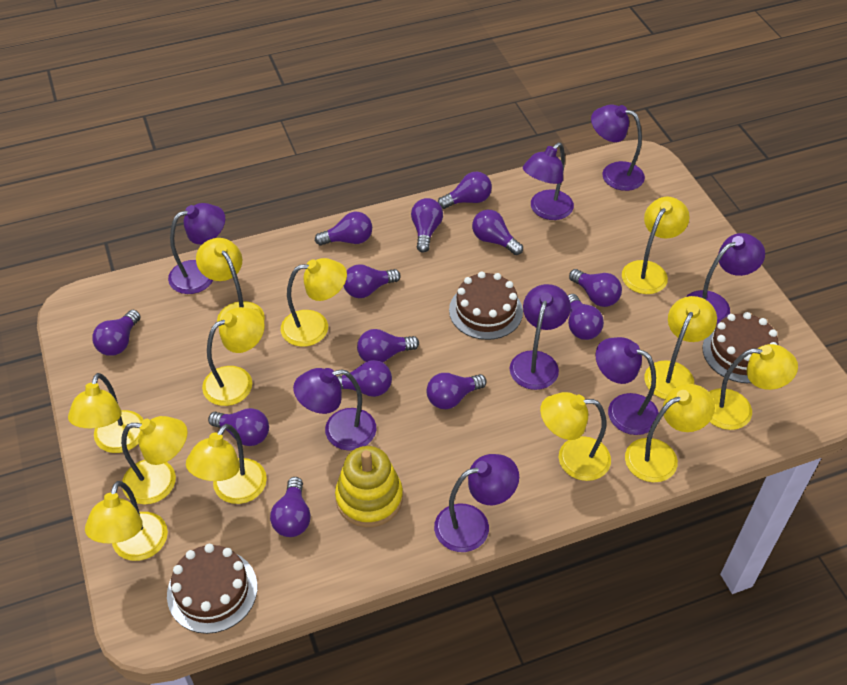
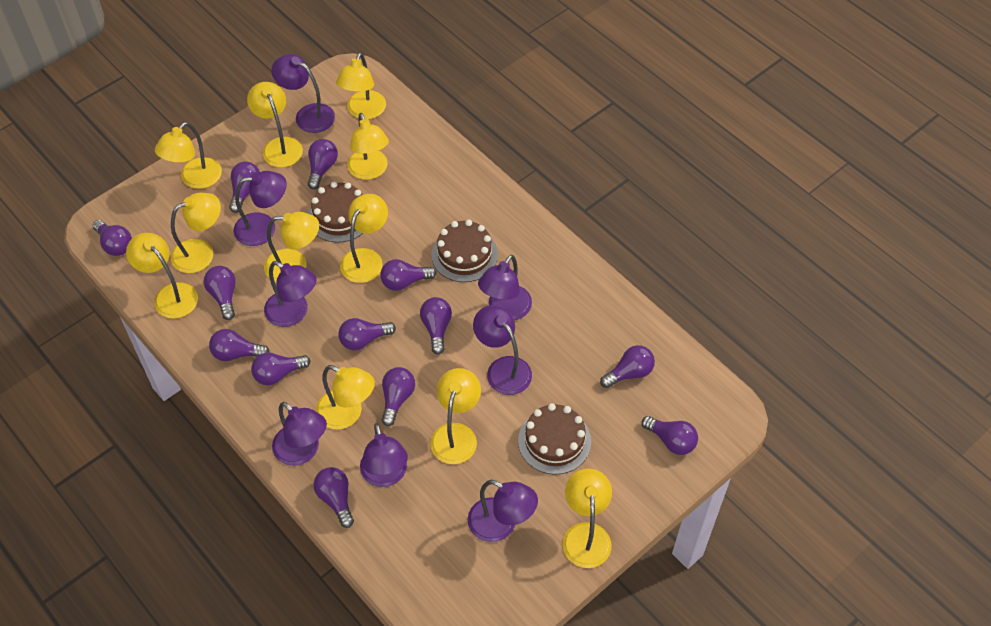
yellow lamp: 12 -> 11
yellow stacking toy: 1 -> 0

